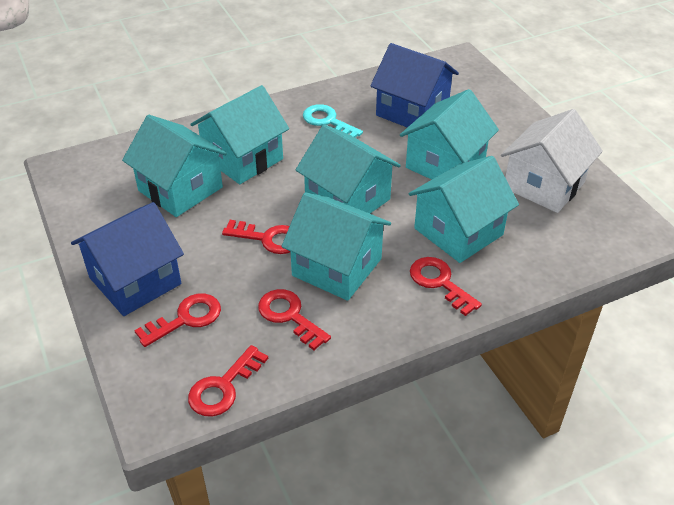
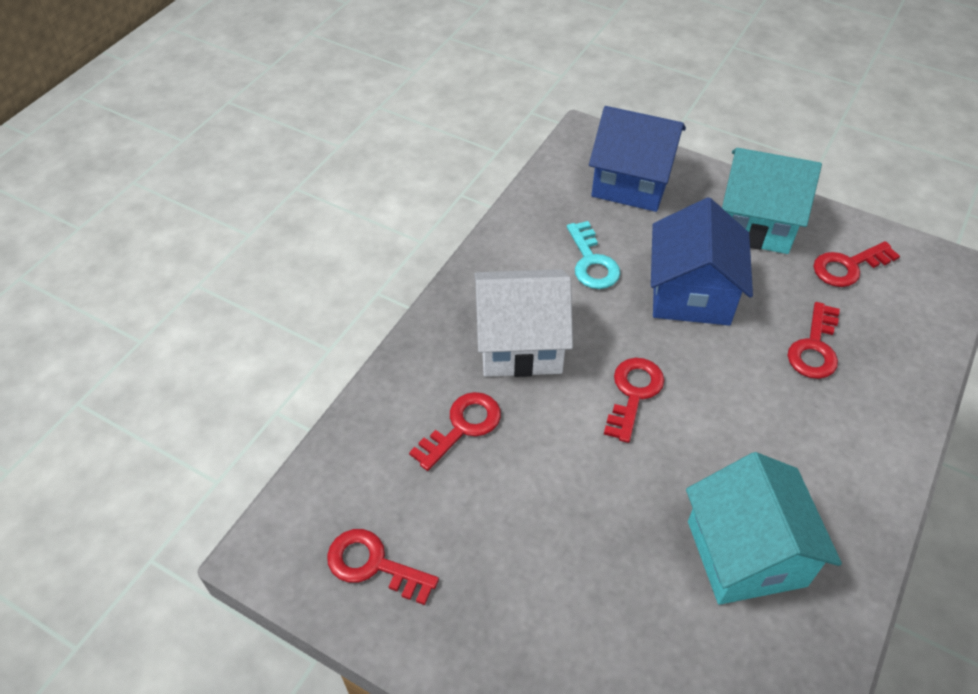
turquoise house: 6 -> 2

